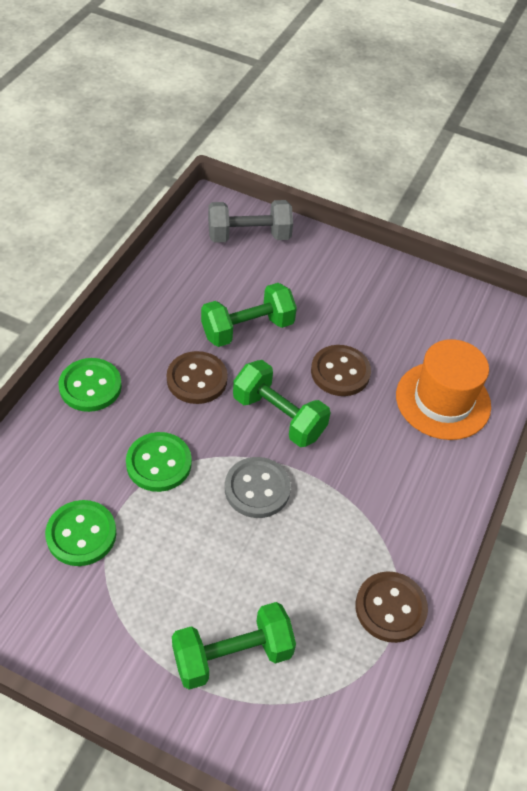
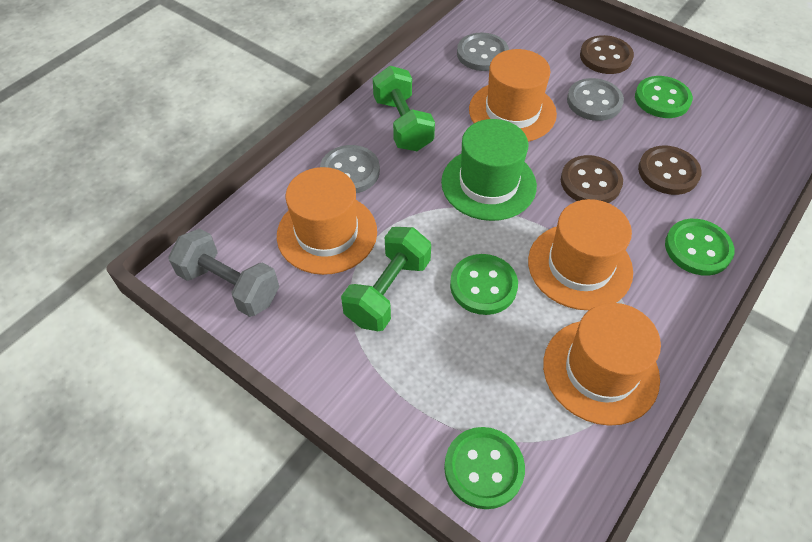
green button: 3 -> 4
green dumbbell: 3 -> 2
green hat: 0 -> 1
grey button: 1 -> 3
orange hat: 1 -> 4

